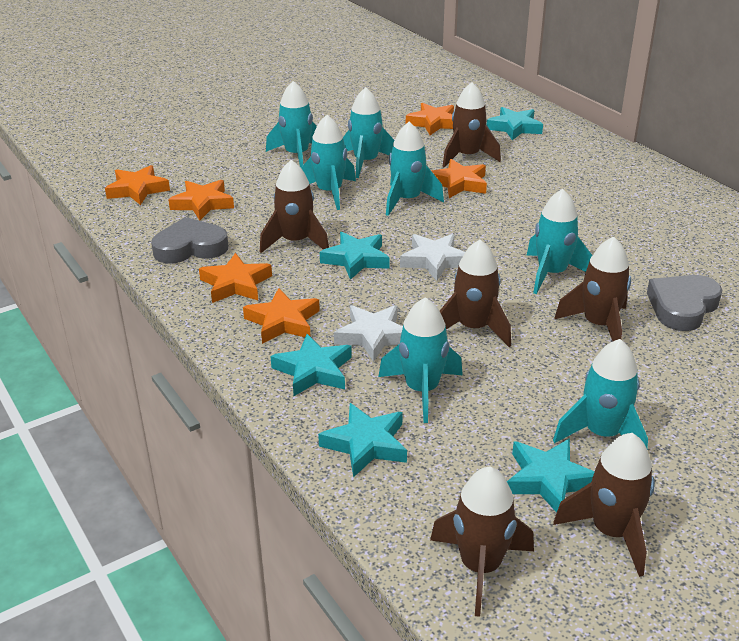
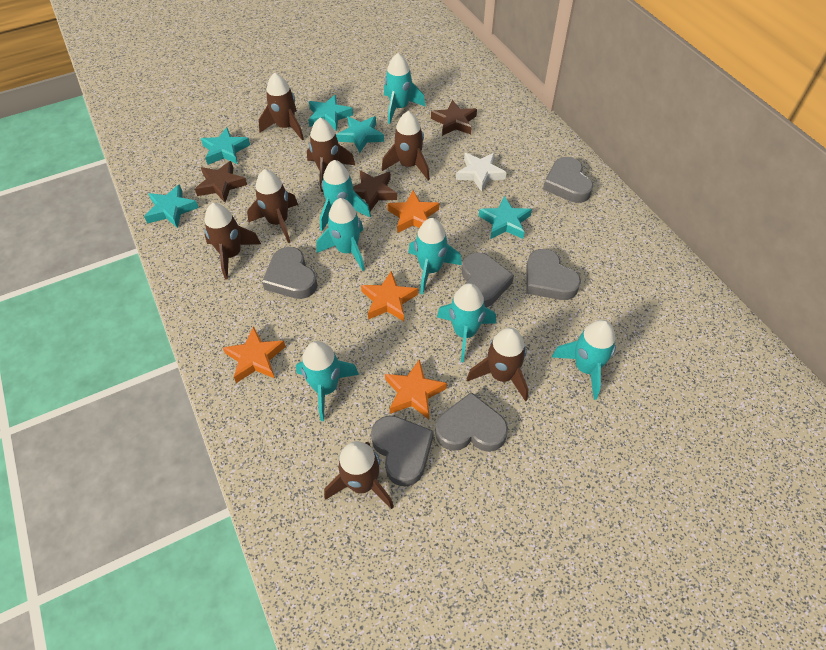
brown rocket: 6 -> 7
brown star: 0 -> 3
grey heart: 2 -> 6
orange star: 6 -> 4
white star: 2 -> 1

